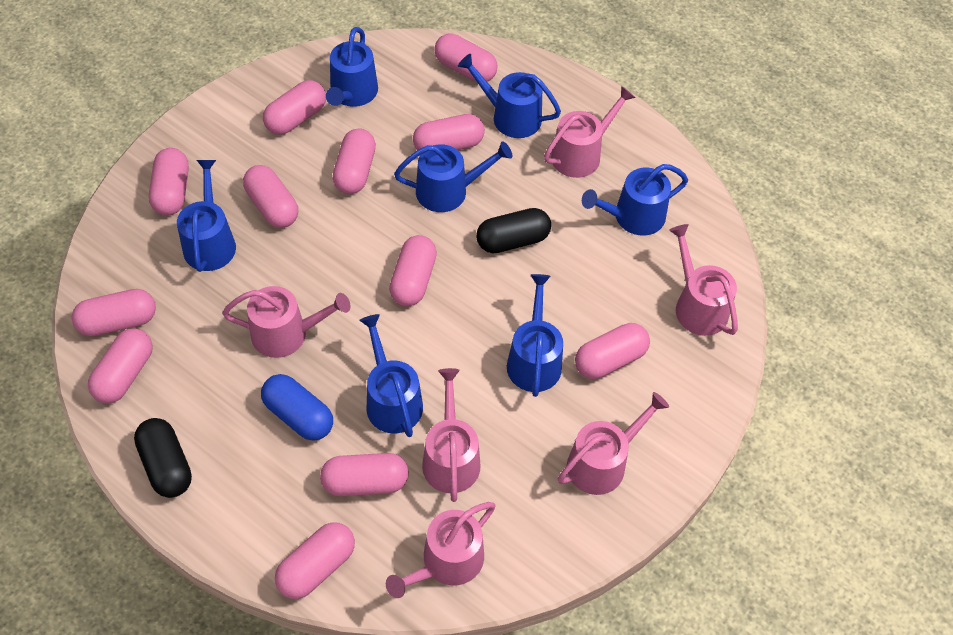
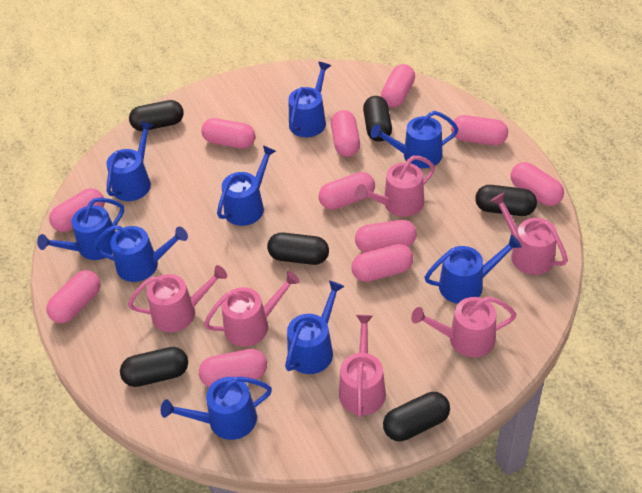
black capsule: 2 -> 6
blue capsule: 1 -> 0
blue watering can: 7 -> 9
pink capsule: 12 -> 11

